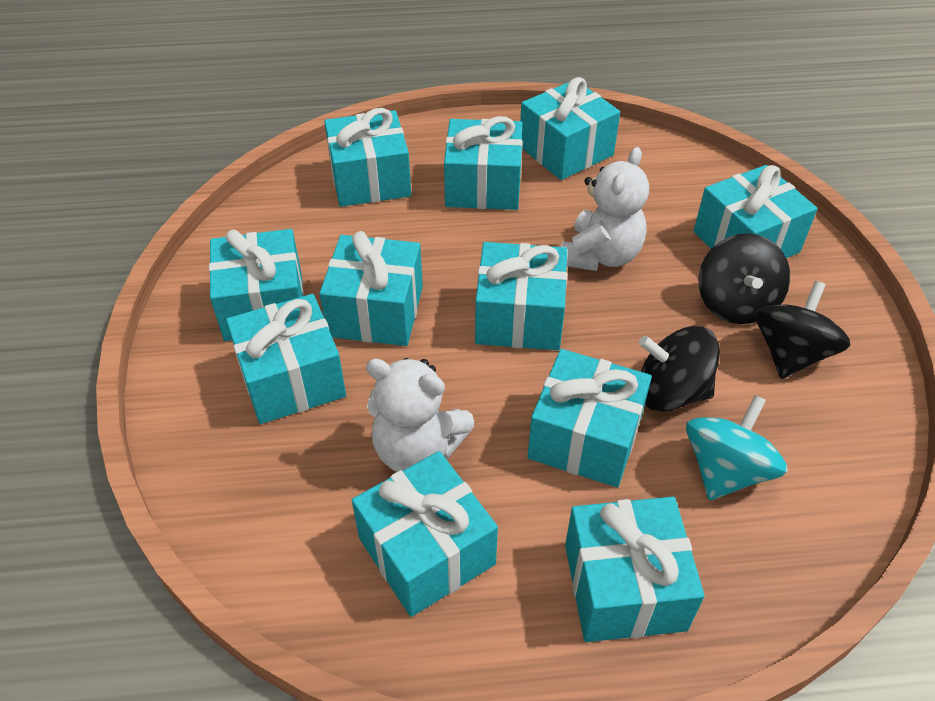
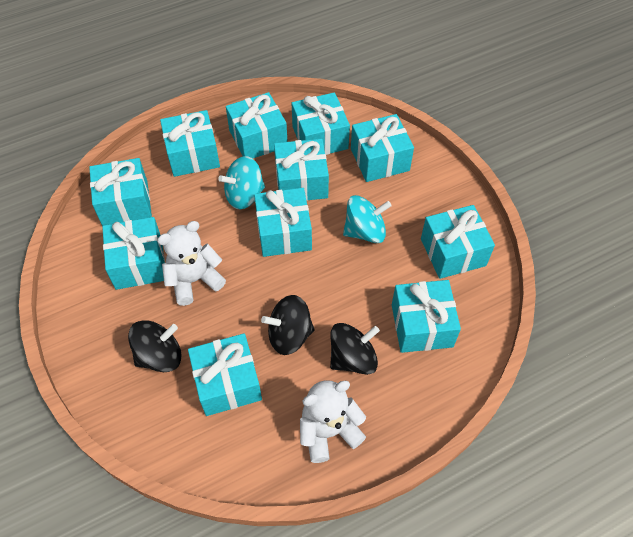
turquoise spinning top: 1 -> 2

